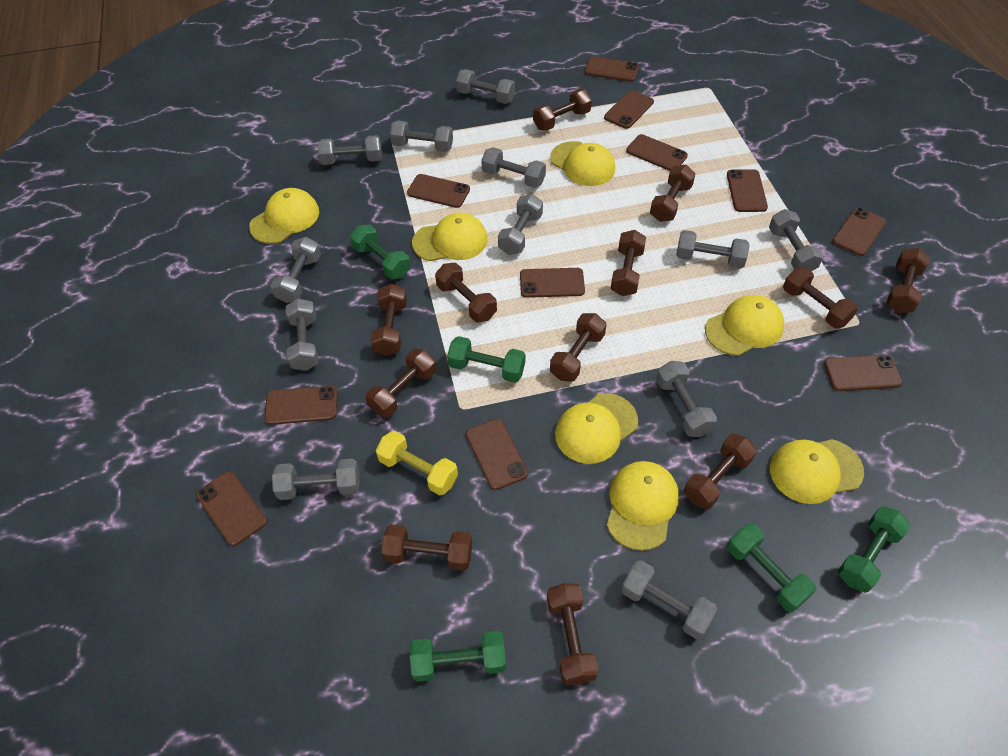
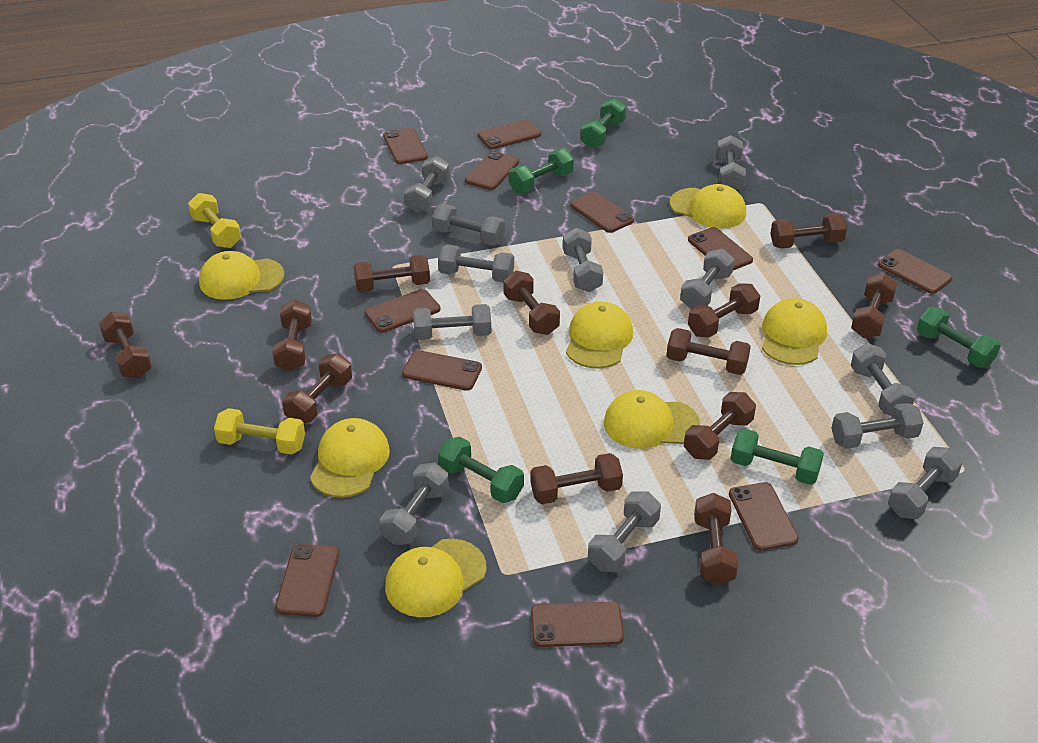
yellow dumbbell: 1 -> 2

